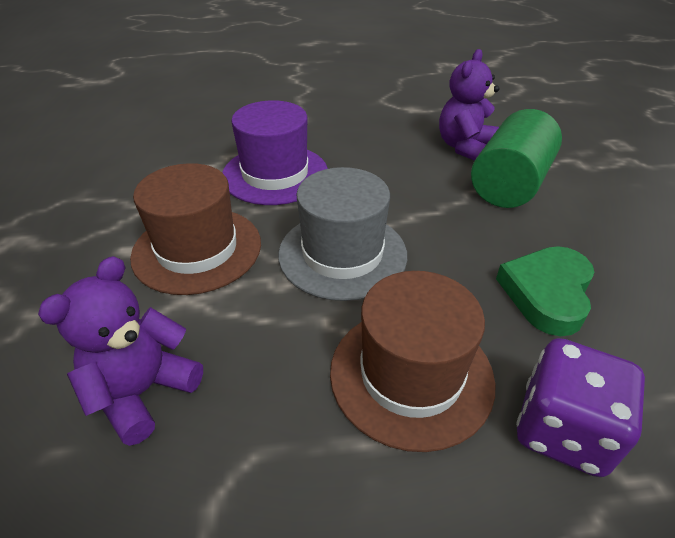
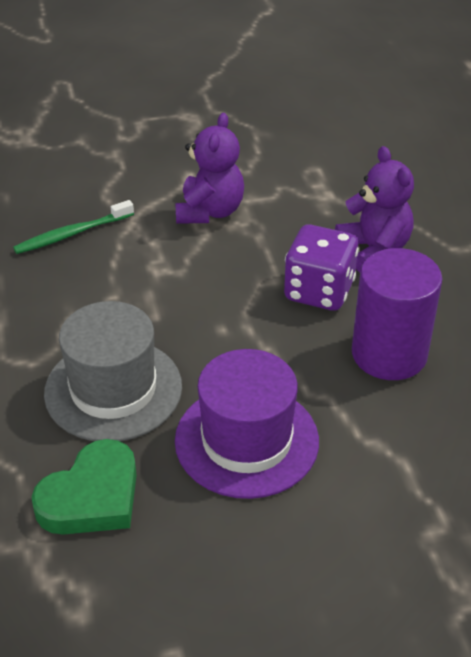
brown hat: 2 -> 0
green cylinder: 1 -> 0
green toothbrush: 0 -> 1
purple cylinder: 0 -> 1

